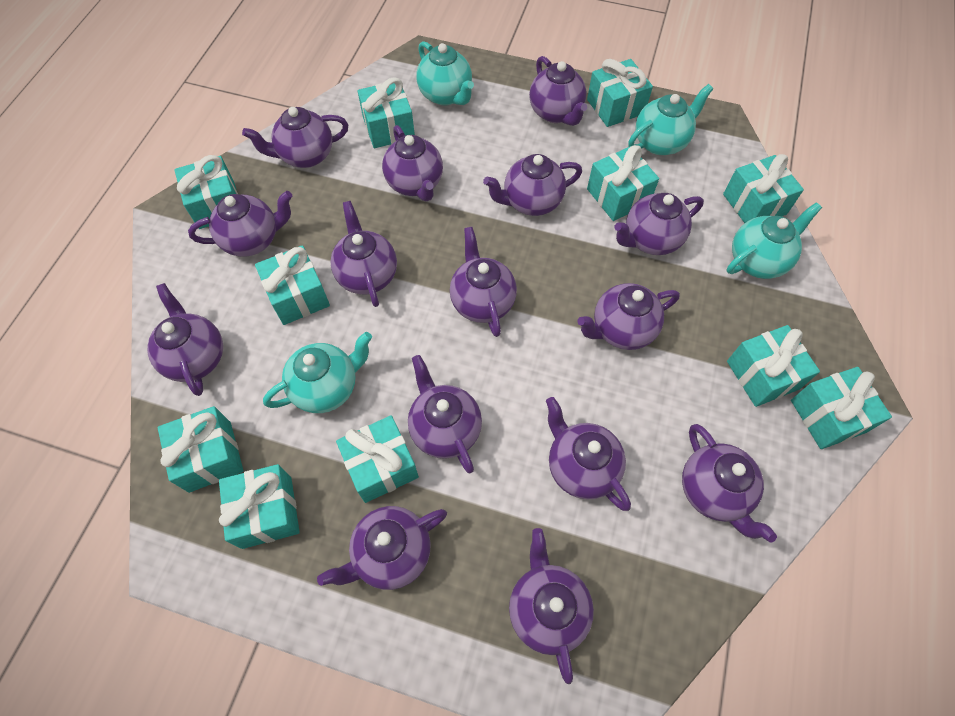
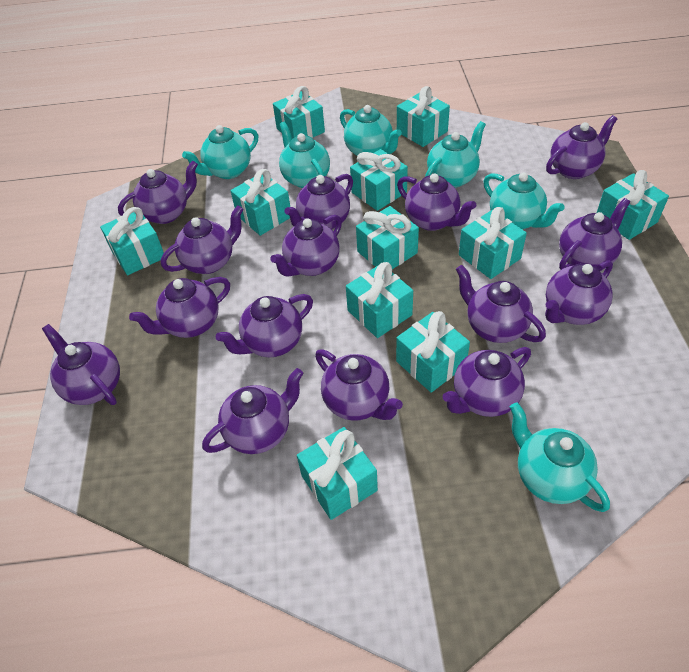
turquoise teapot: 4 -> 6

